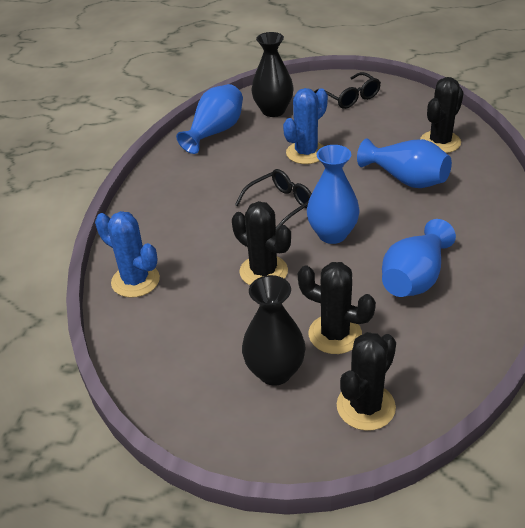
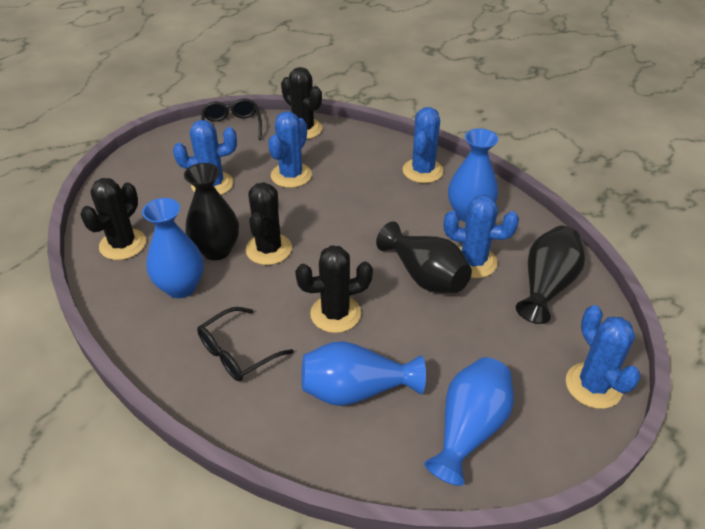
black vase: 2 -> 3
blue cactus: 2 -> 5

